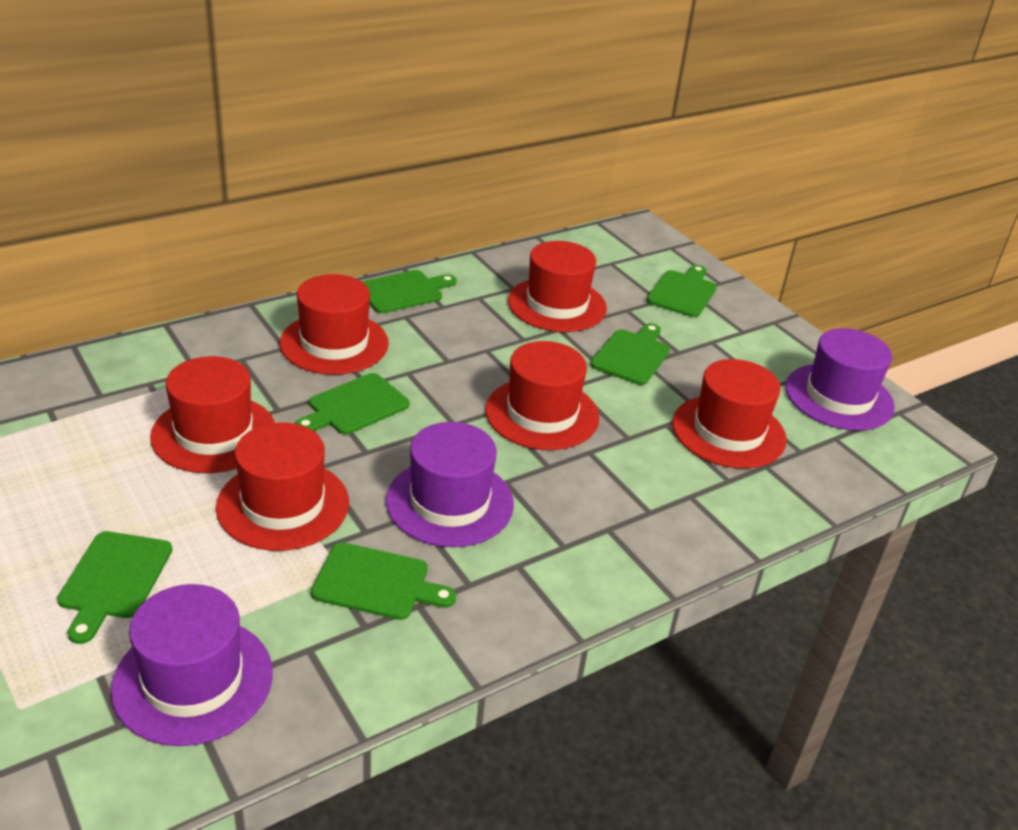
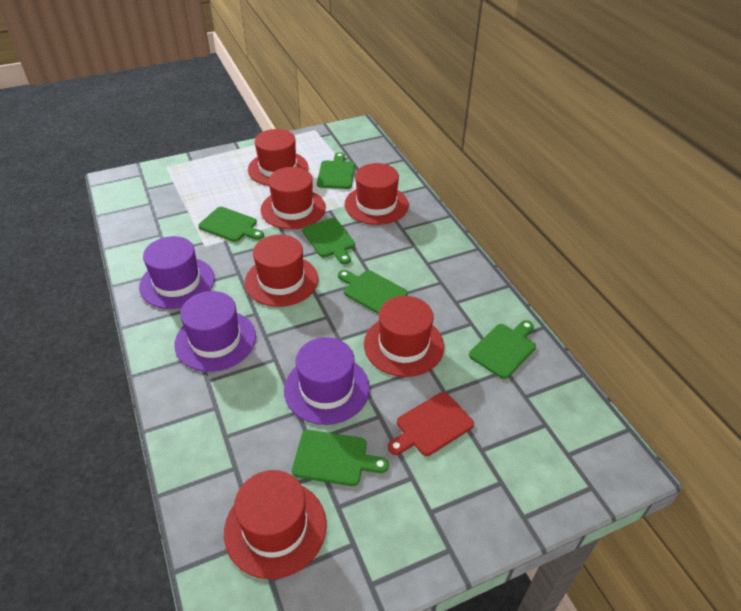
red cutting board: 0 -> 1

